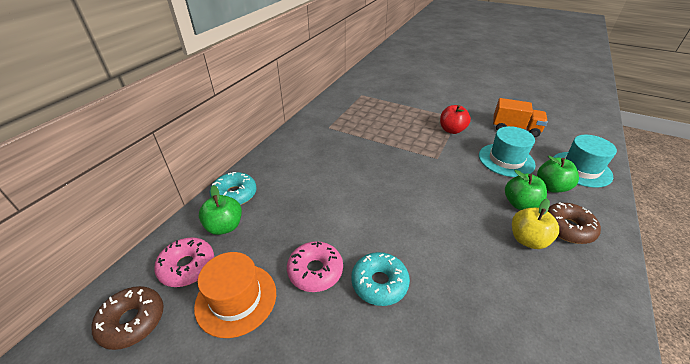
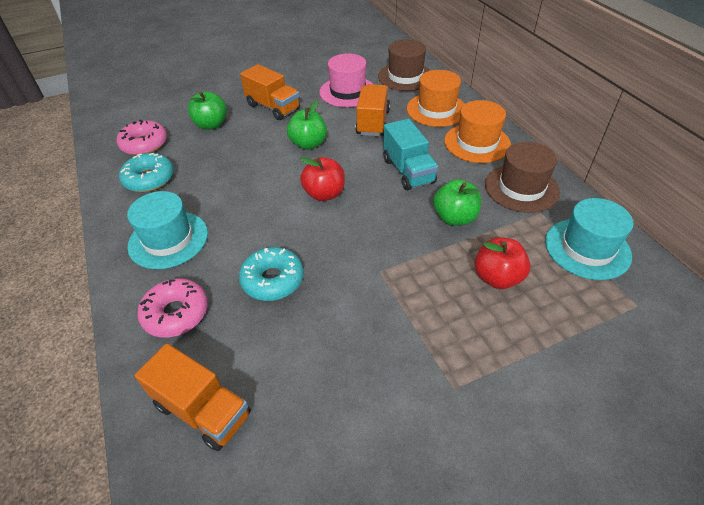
brown donut: 2 -> 0
brown hat: 0 -> 2
orange hat: 1 -> 2
orange truck: 1 -> 3
pink hat: 0 -> 1
red apple: 1 -> 2
turquoise truck: 0 -> 1
yellow apple: 1 -> 0

